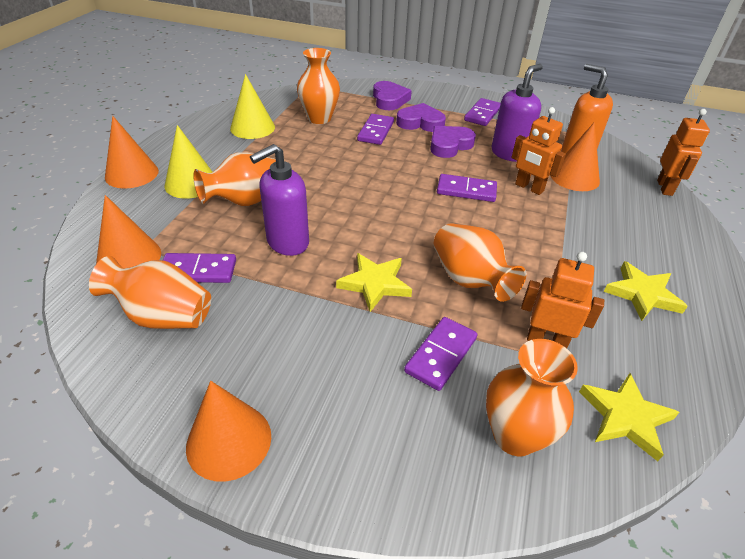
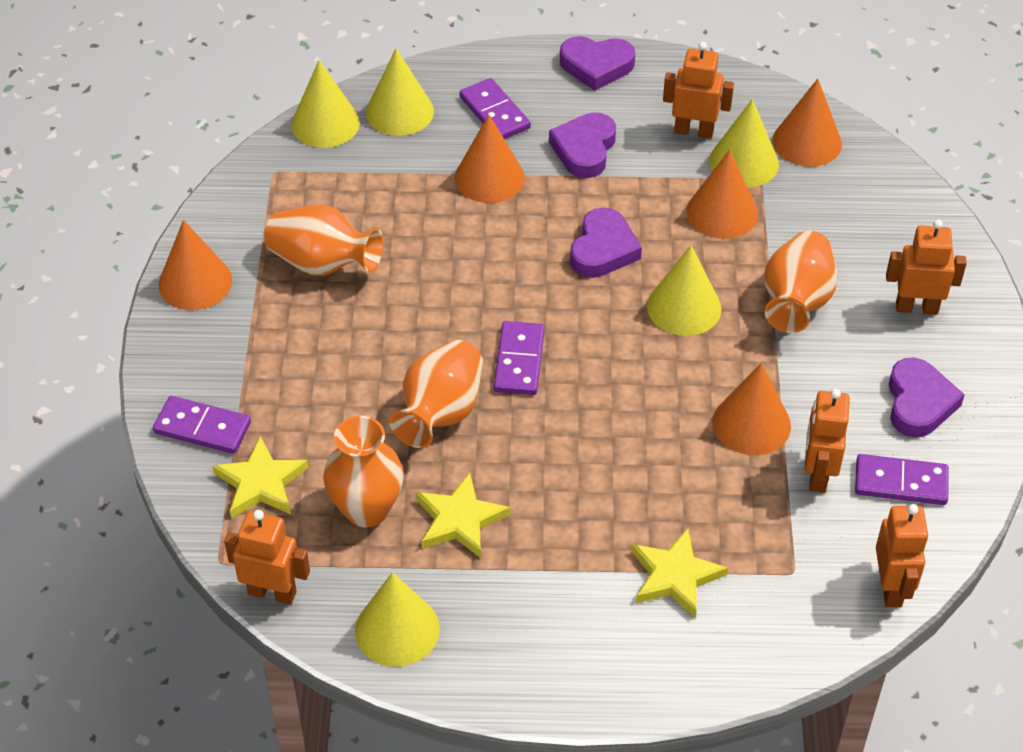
orange cone: 4 -> 5
orange robot: 3 -> 5
orange soap dispenser: 1 -> 0
orange vase: 5 -> 4
purple domino: 5 -> 4
purple heart: 3 -> 4
purple soap dispenser: 2 -> 0
yellow cone: 2 -> 5

